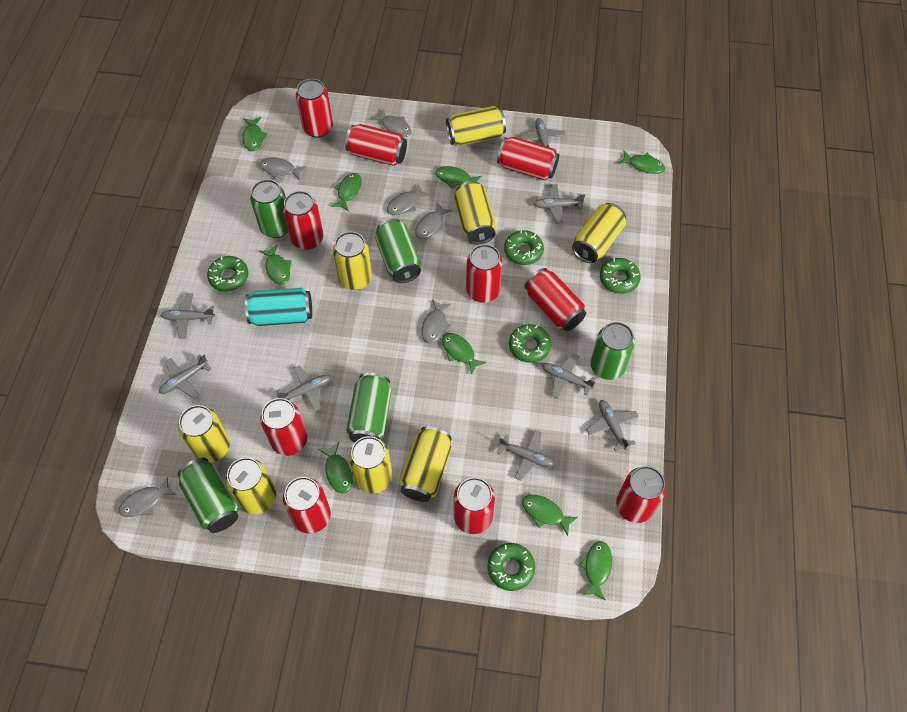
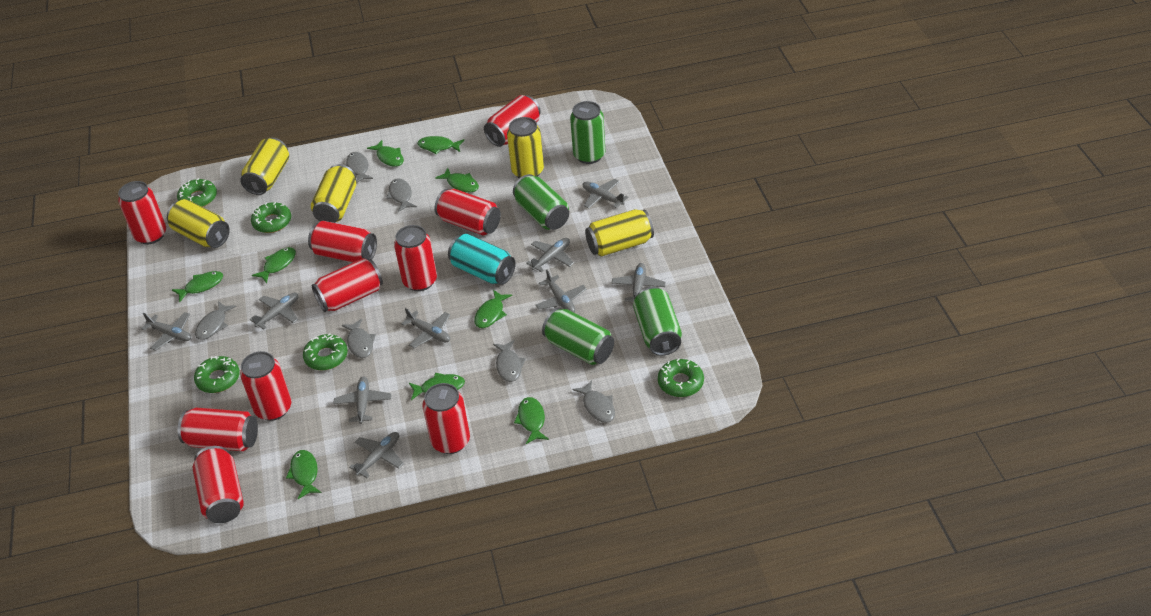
green can: 5 -> 4
grey plane: 8 -> 9
yellow can: 8 -> 5

